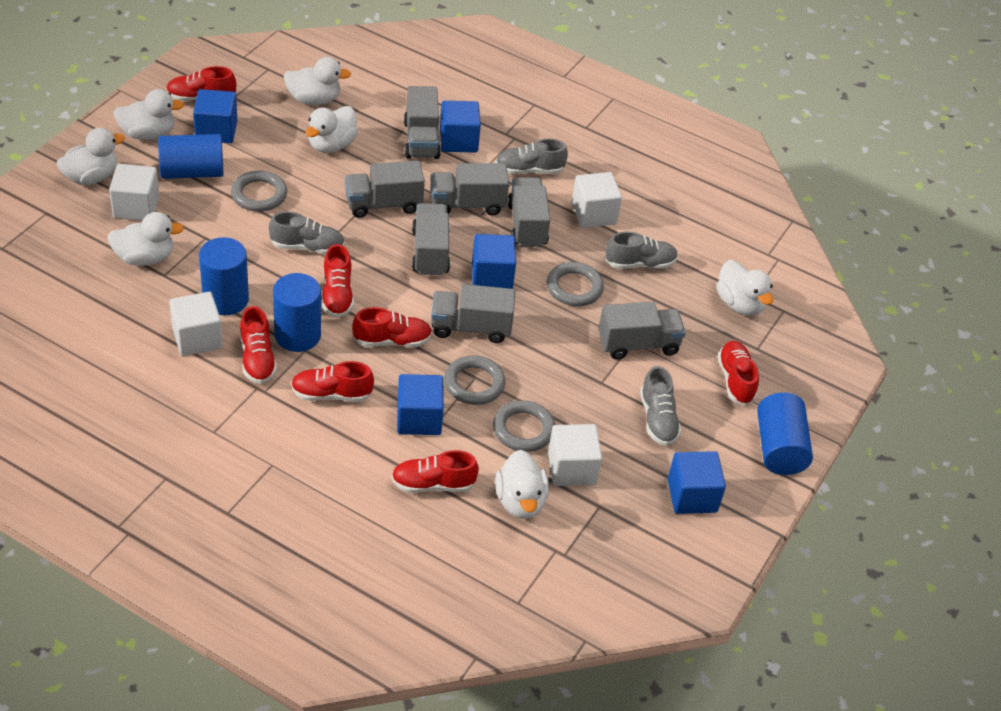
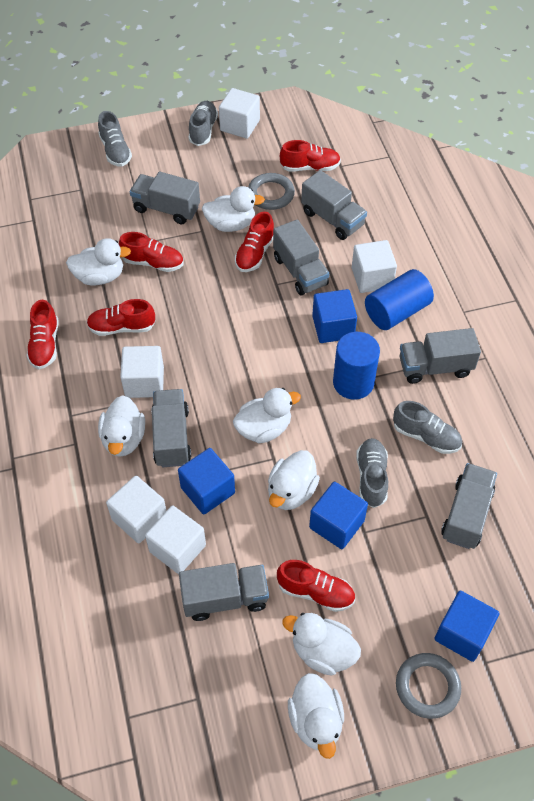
blue cube: 5 -> 4
blue cylinder: 4 -> 2
grey ring: 4 -> 2
red shoe: 7 -> 6
white cube: 4 -> 5

